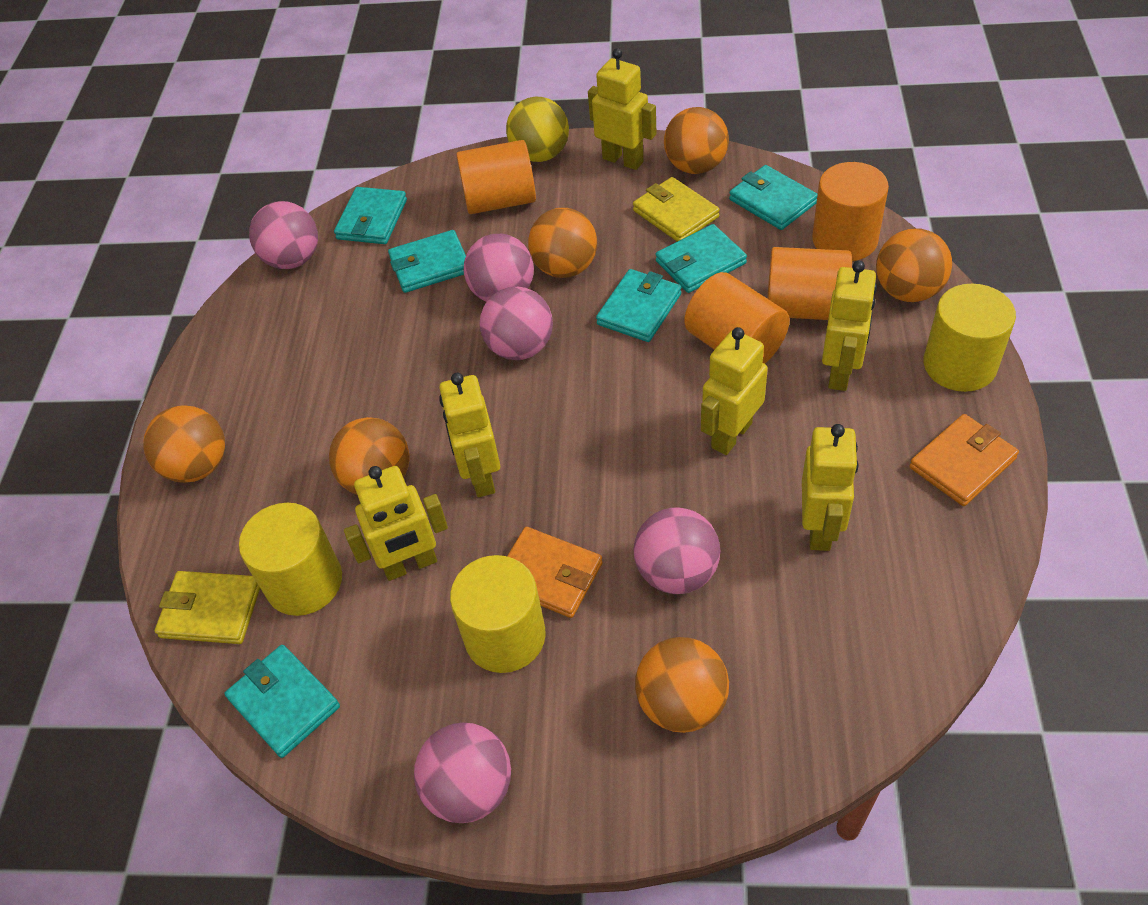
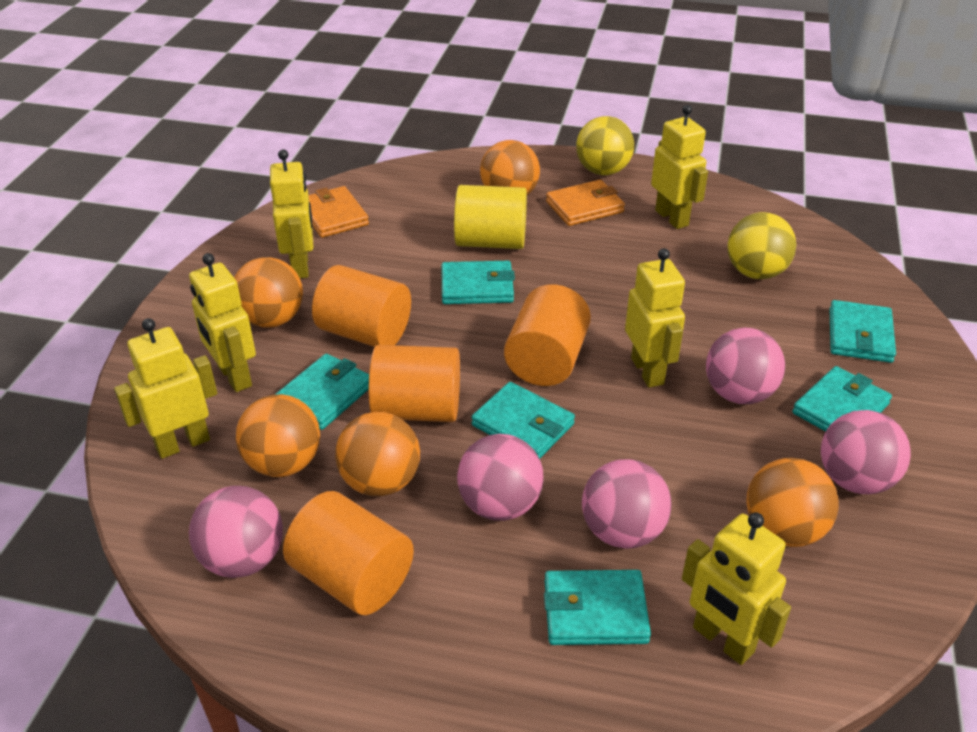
orange ball: 6 -> 5
yellow ball: 1 -> 2
yellow cylinder: 3 -> 1
yellow wallet: 2 -> 0

